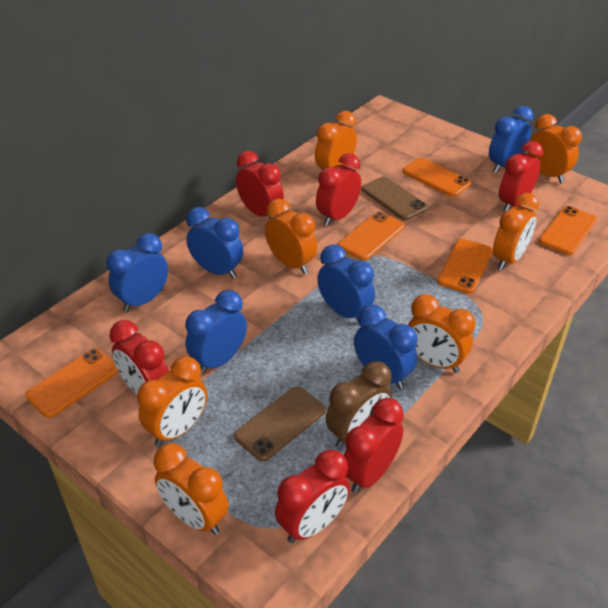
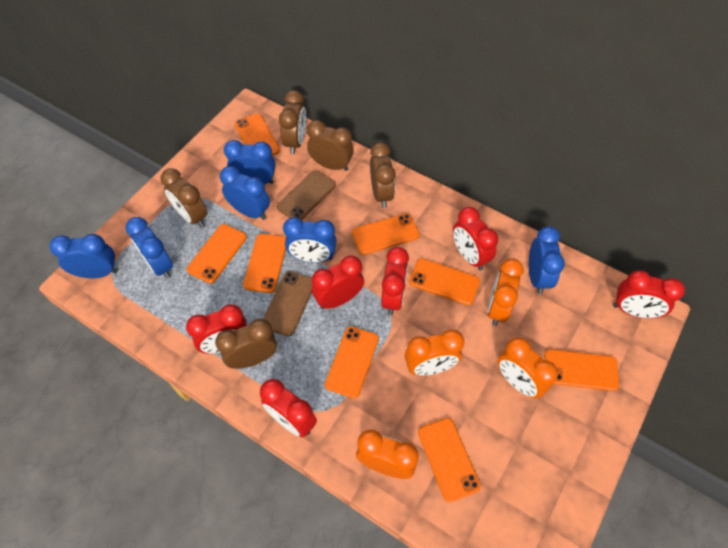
brown clock: 1 -> 5
orange clock: 7 -> 4
orange phone: 5 -> 8

